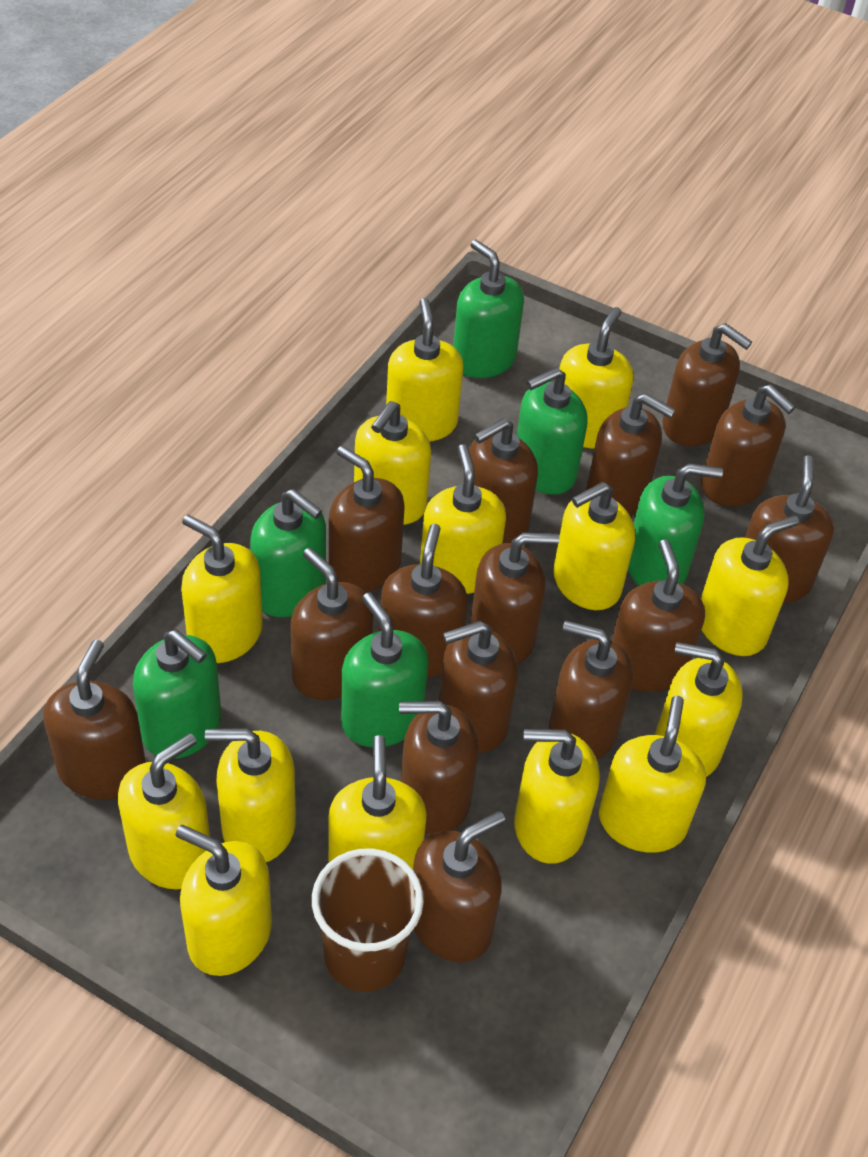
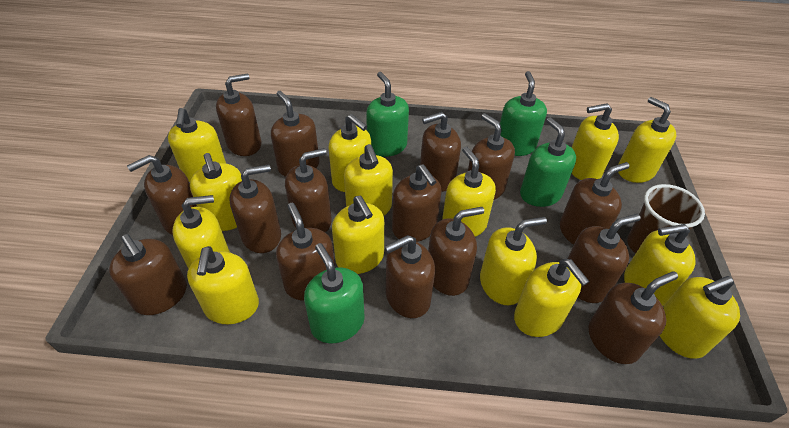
green soap dispenser: 6 -> 4

